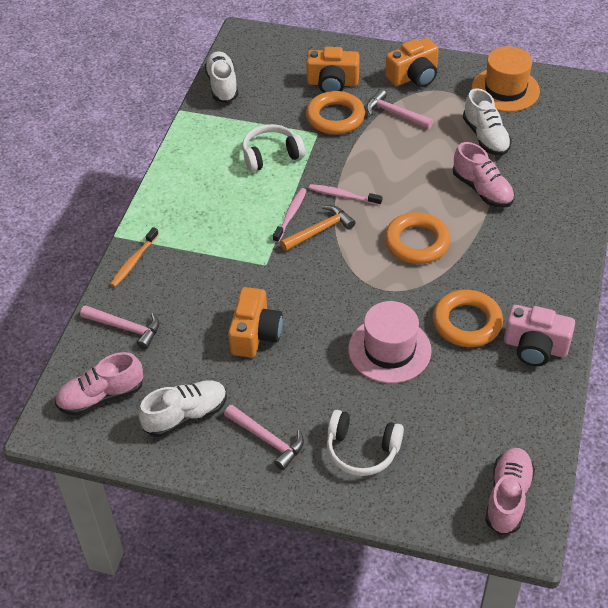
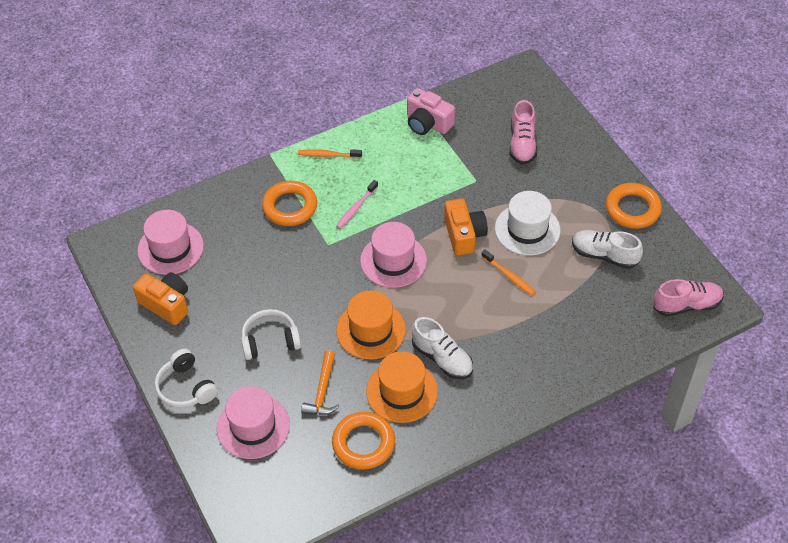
orange camera: 3 -> 2
orange hat: 1 -> 2
orange toothbrush: 1 -> 2
pink hammer: 3 -> 0
pink hat: 1 -> 3
pink shoe: 3 -> 2
pink toothbrush: 2 -> 1
white hat: 0 -> 1
white shoe: 3 -> 2

